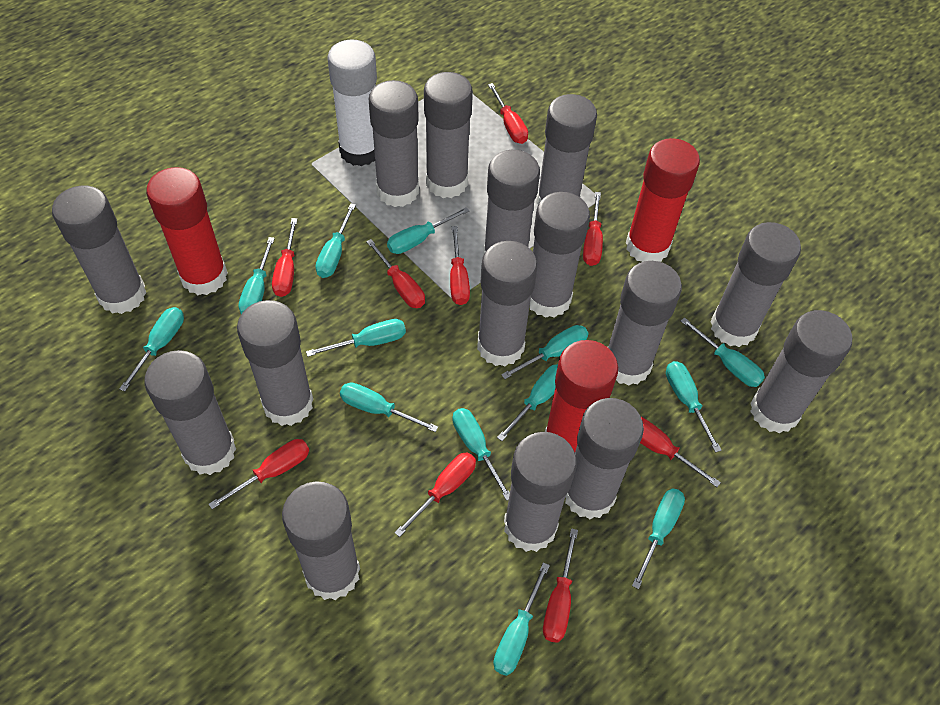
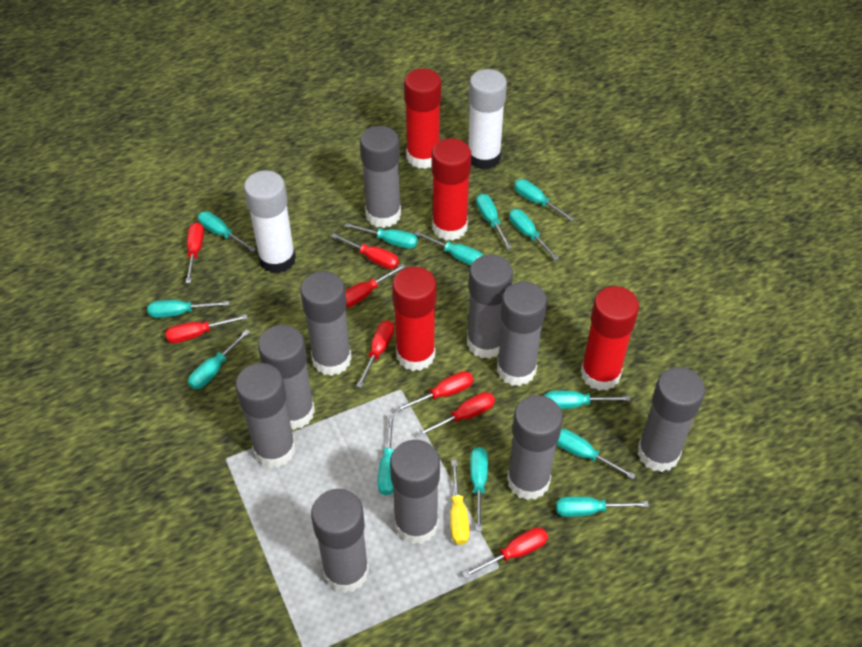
grey glue stick: 15 -> 10
red glue stick: 3 -> 4
red screwdriver: 9 -> 8
white glue stick: 1 -> 2
yellow screwdriver: 0 -> 1

